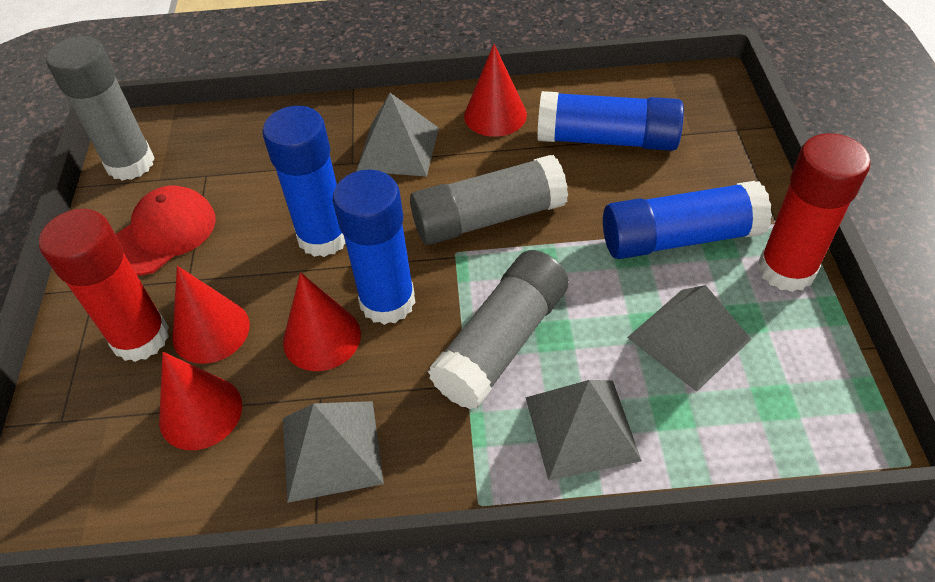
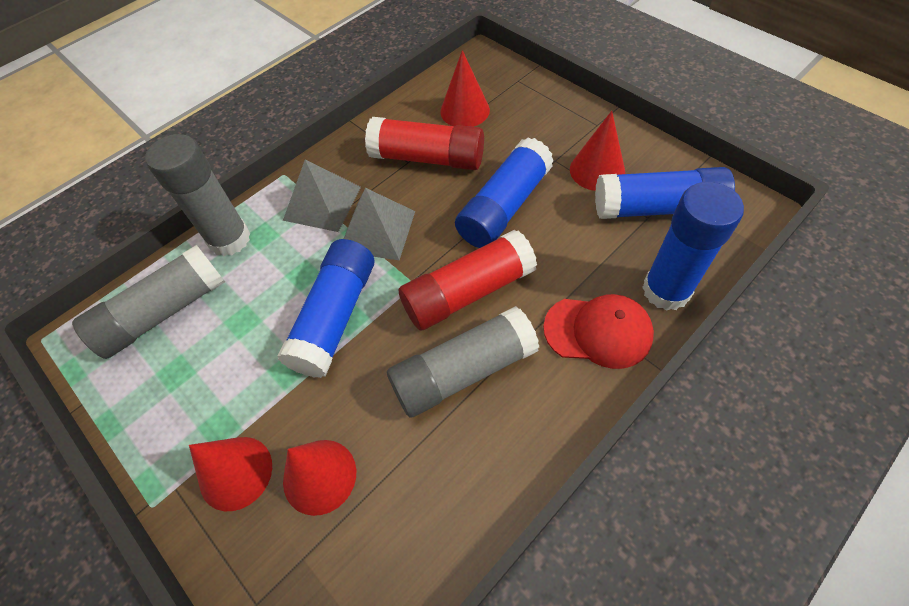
grey pyramid: 4 -> 2

